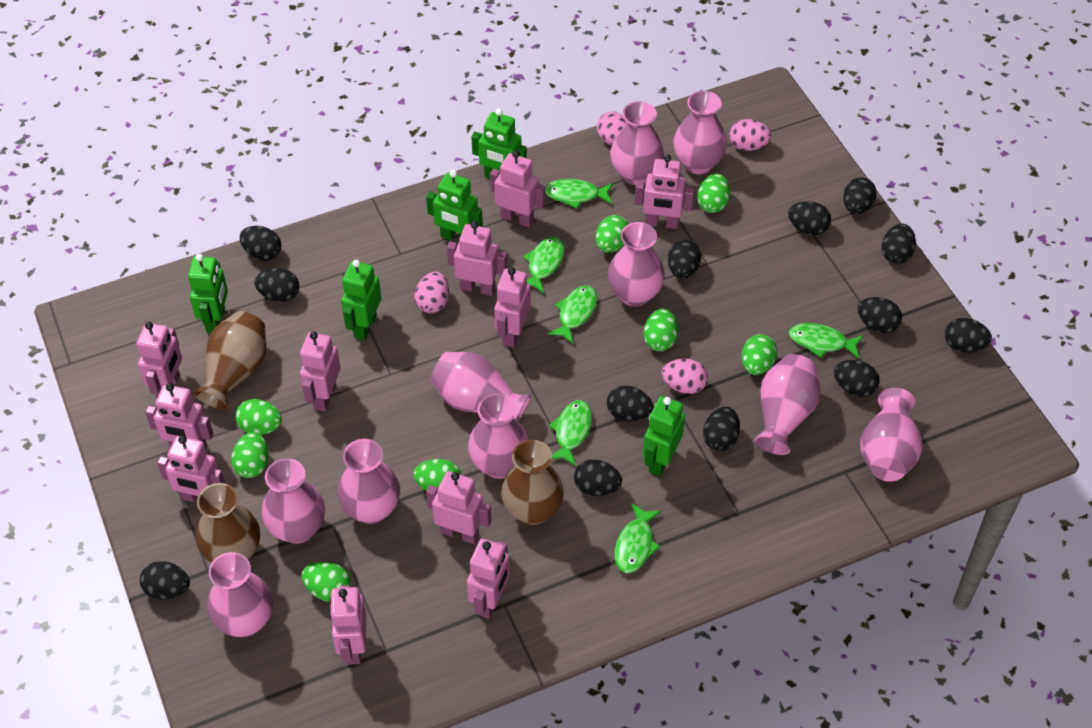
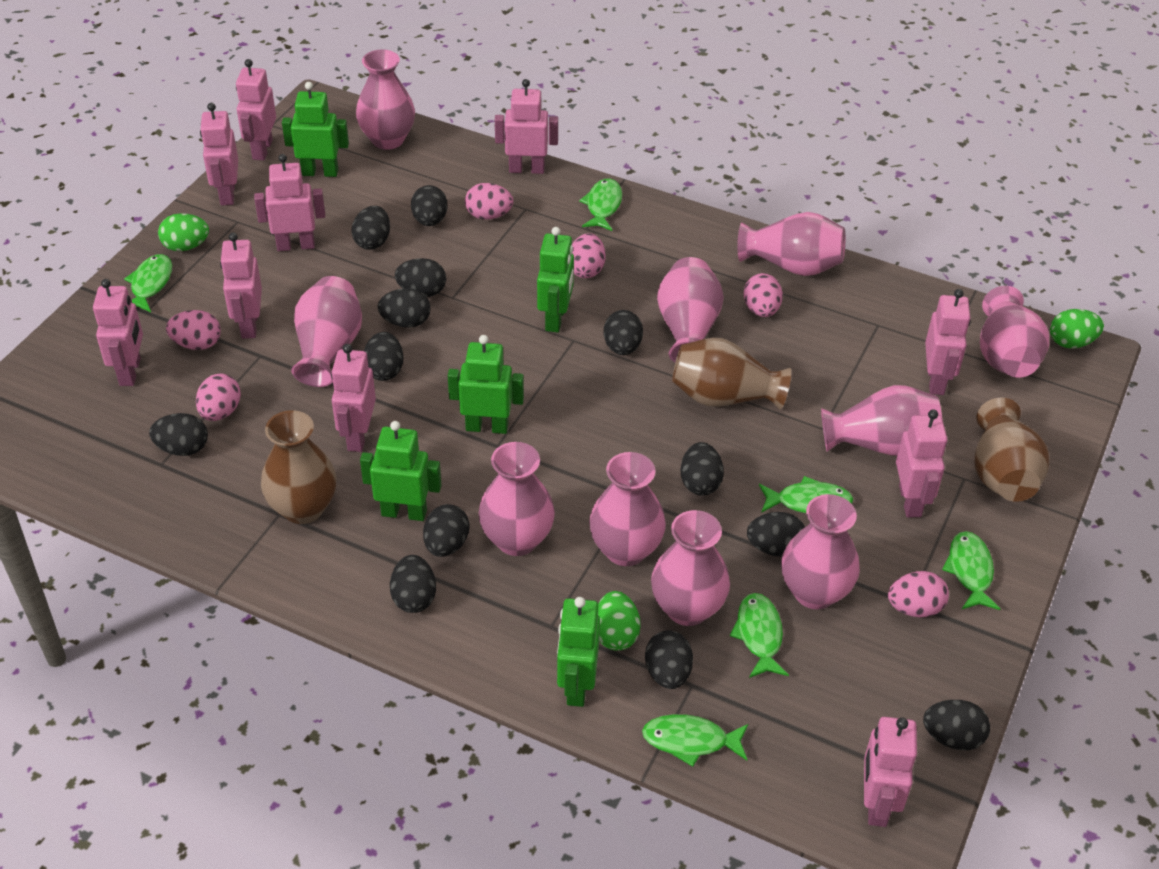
green egg: 8 -> 3
pink egg: 4 -> 6
pink robot: 11 -> 10

